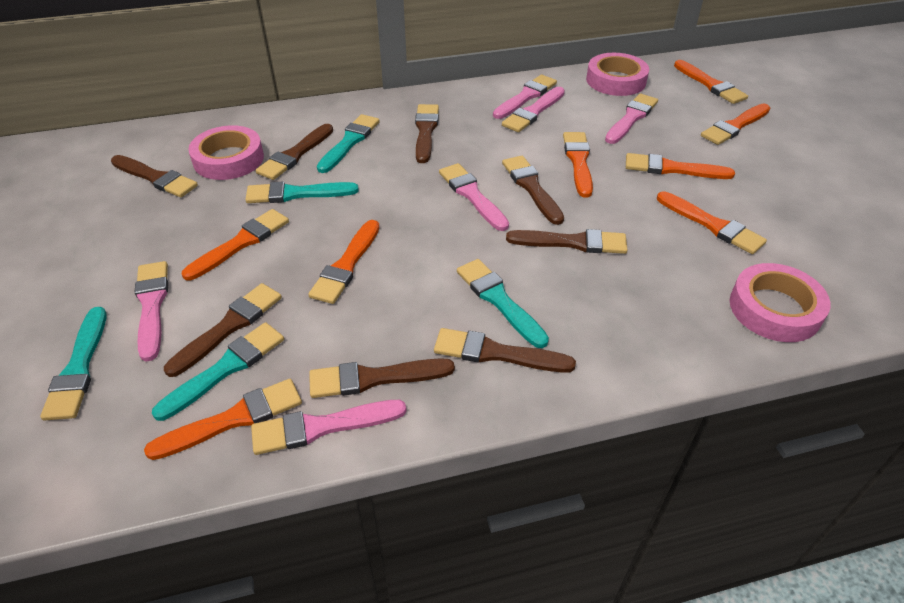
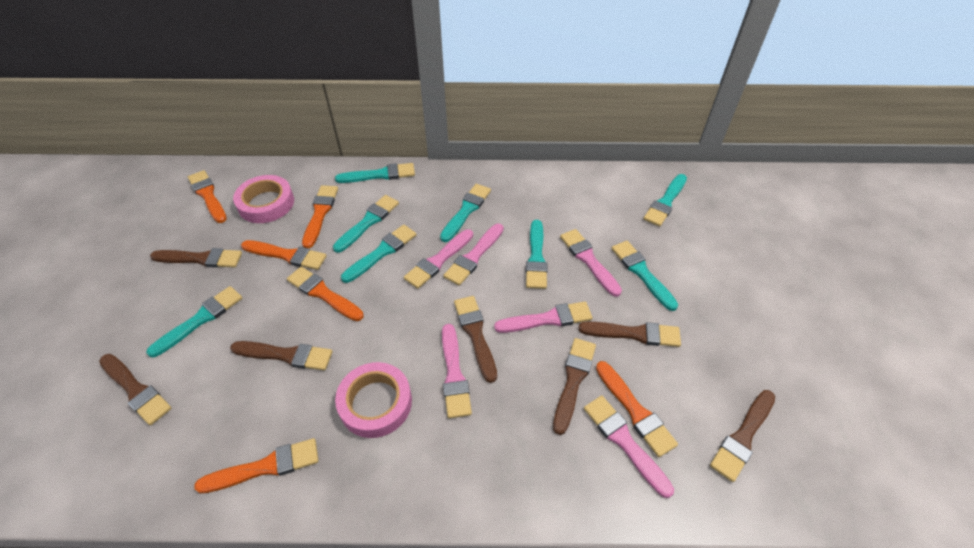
brown brush: 8 -> 7
orange brush: 8 -> 6
pink tape: 3 -> 2
turquoise brush: 5 -> 8

